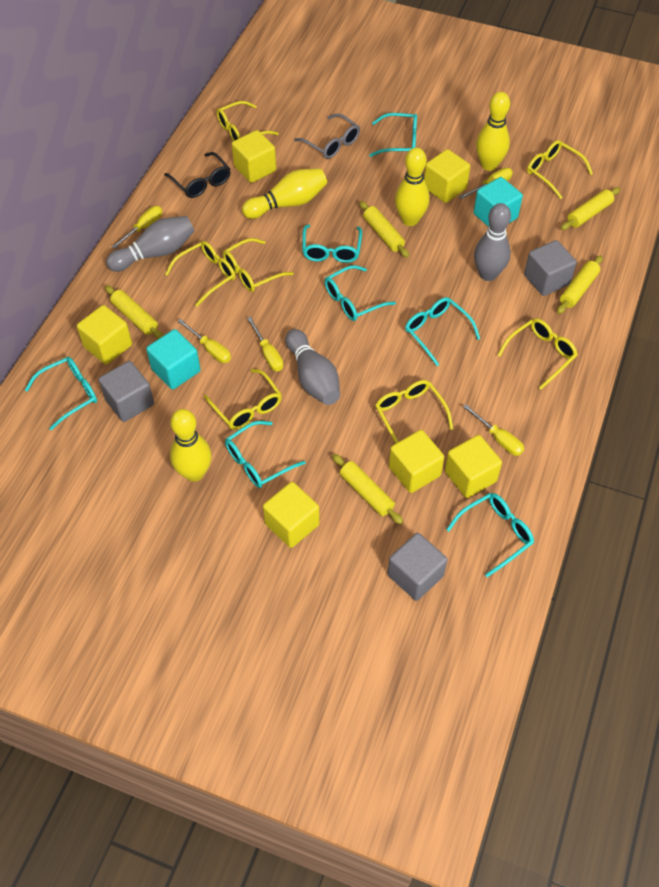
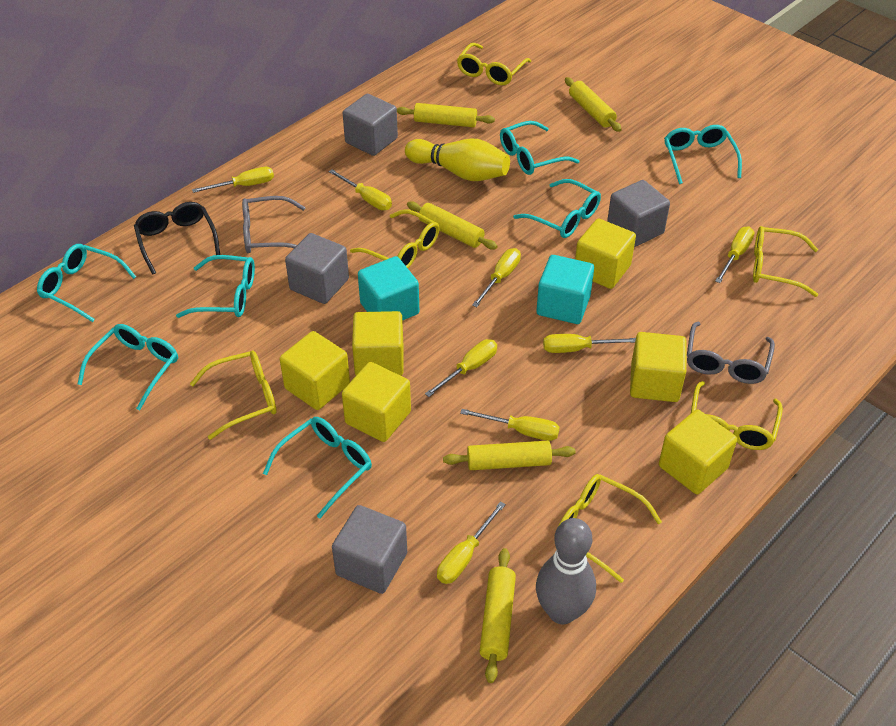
grey bowling pin: 3 -> 1
grey cube: 3 -> 4
grey glasses: 1 -> 2
yellow bowling pin: 4 -> 1
yellow glasses: 7 -> 6
yellow screwdriver: 5 -> 8

